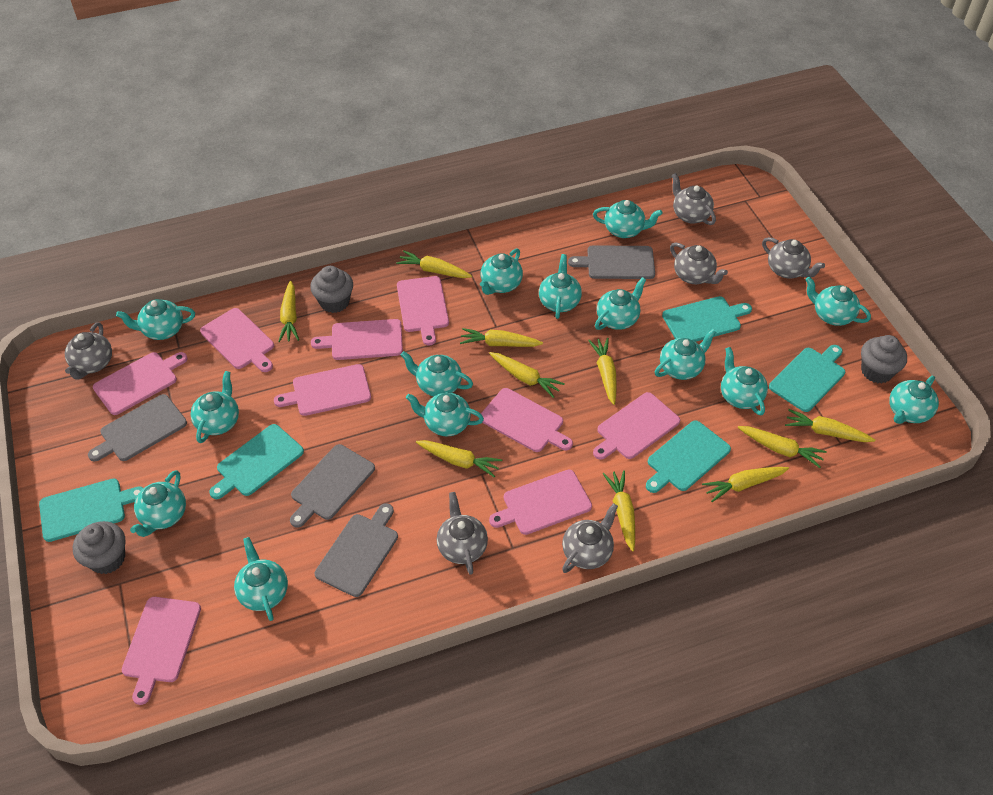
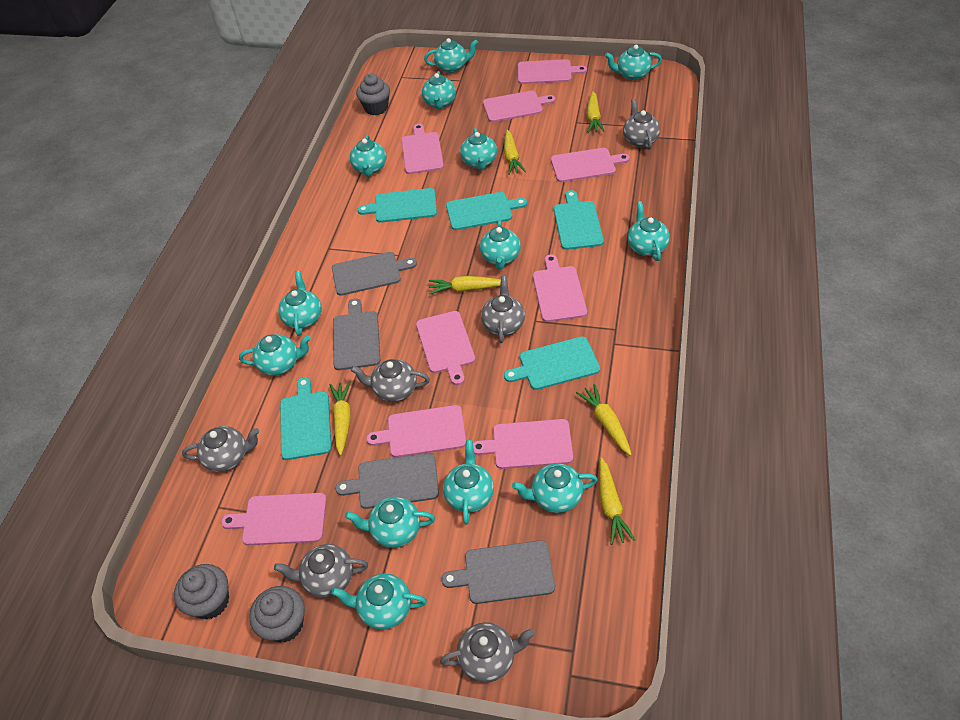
turquoise teapot: 14 -> 13
yellow carrot: 10 -> 6

